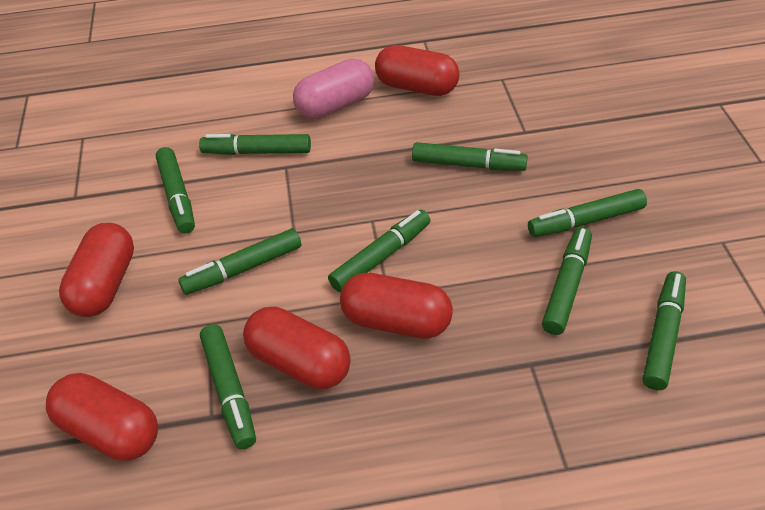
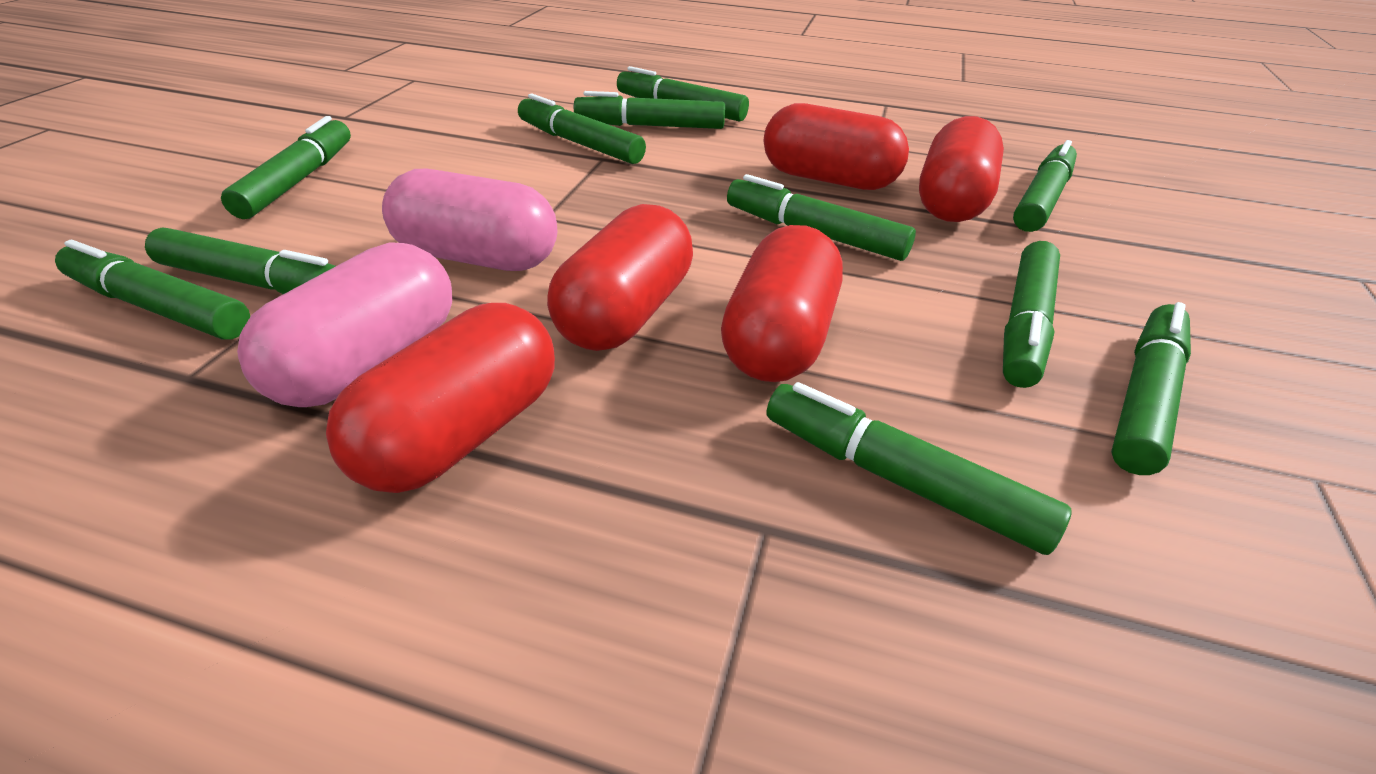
green marker: 9 -> 11
pink capsule: 1 -> 2

